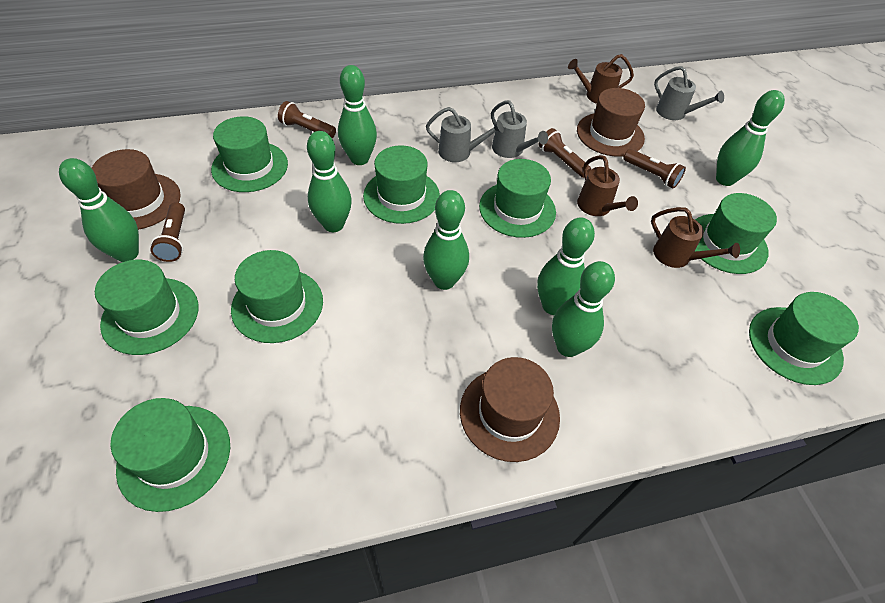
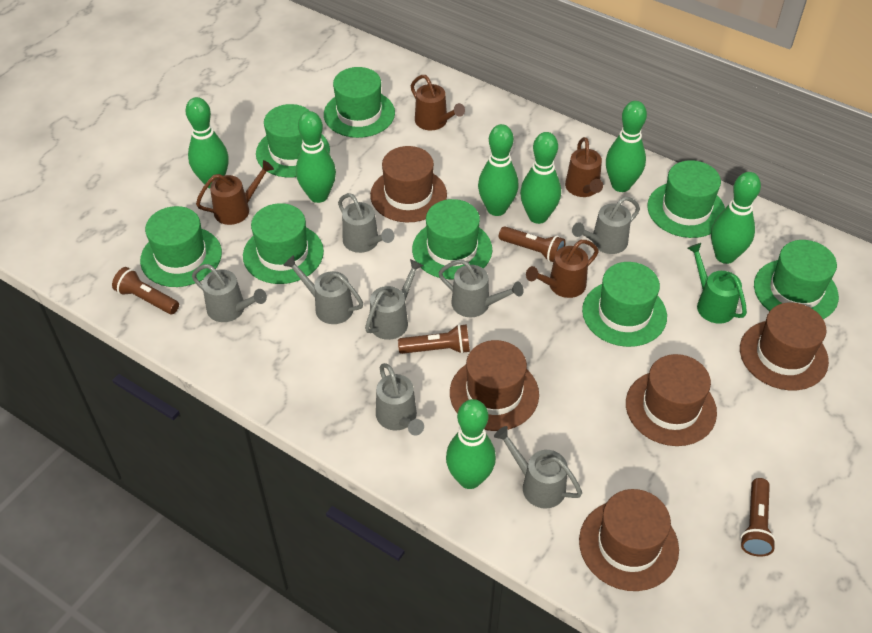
brown hat: 3 -> 5
brown watering can: 3 -> 4
green watering can: 0 -> 1
grey watering can: 3 -> 8

